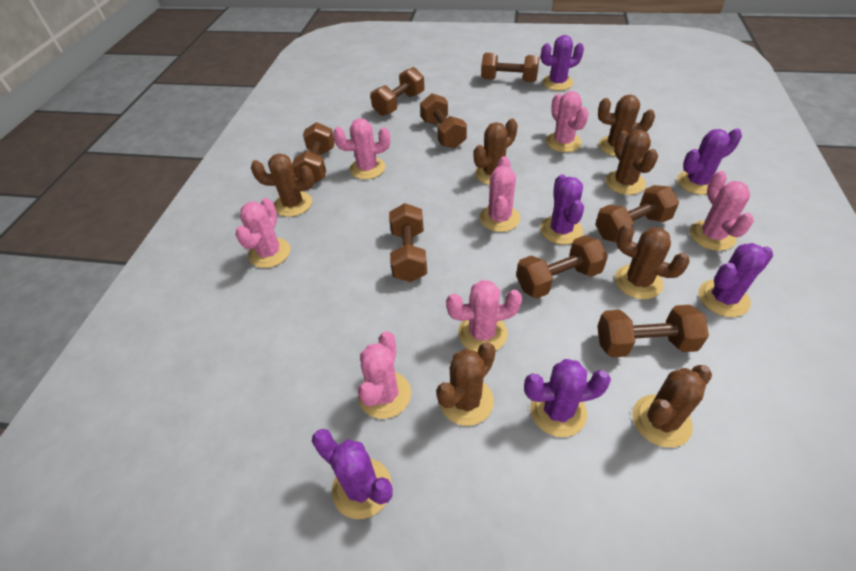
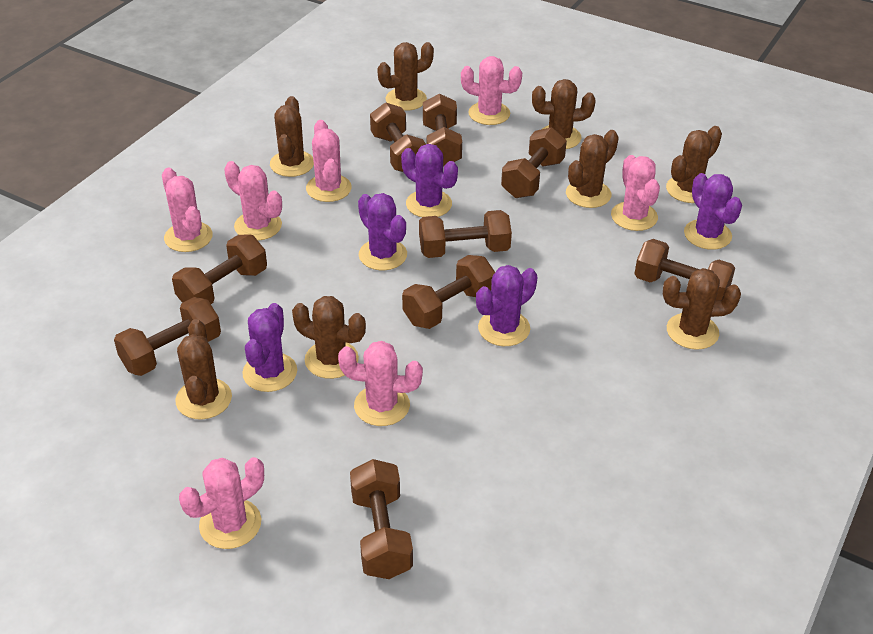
brown cactus: 7 -> 8
brown dumbbell: 8 -> 9
purple cactus: 6 -> 5

